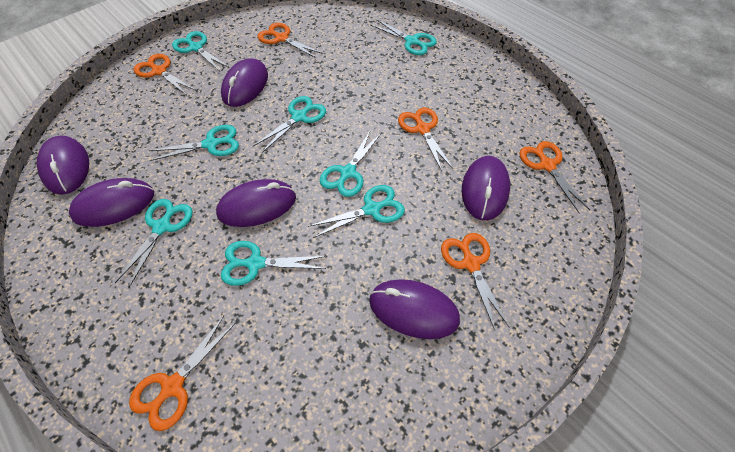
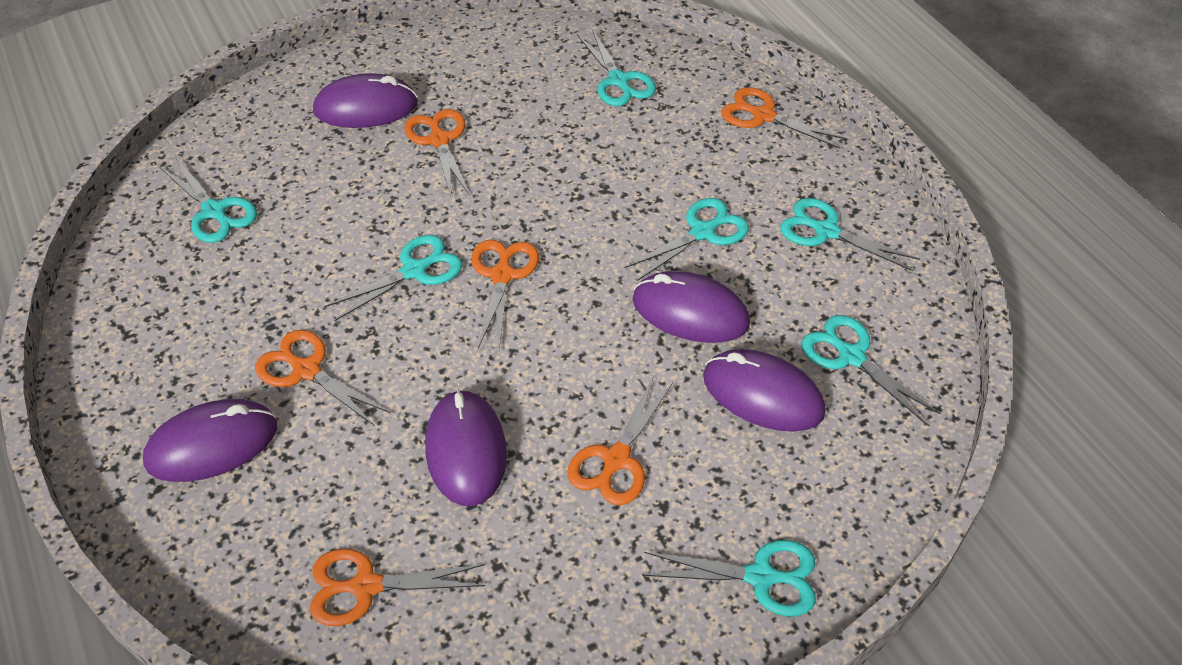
purple mouse: 6 -> 5
turquoise scissors: 8 -> 7

